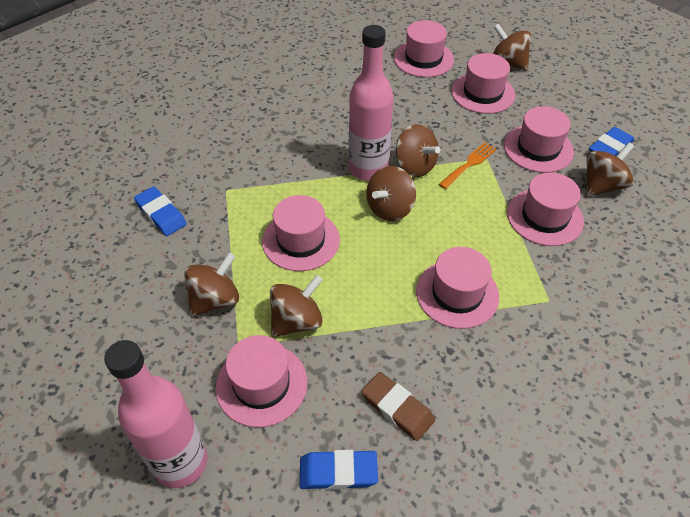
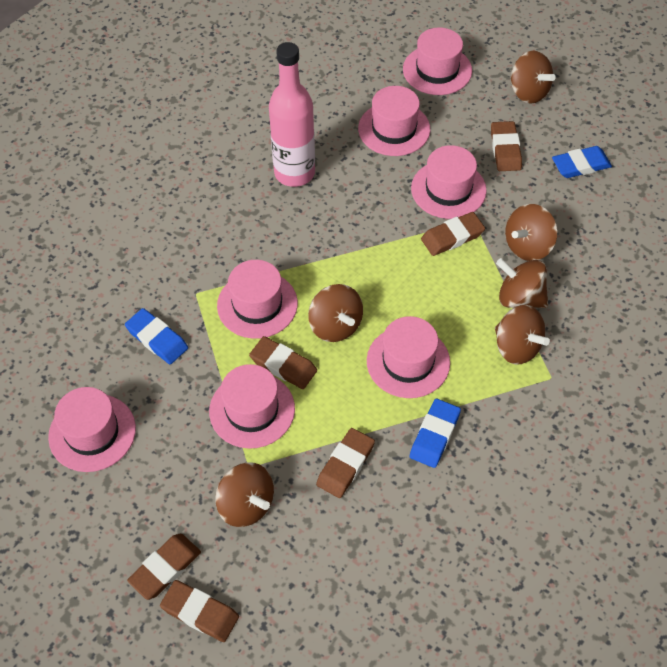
brown eraser: 1 -> 6
orange fork: 1 -> 0
pink bottle: 2 -> 1

